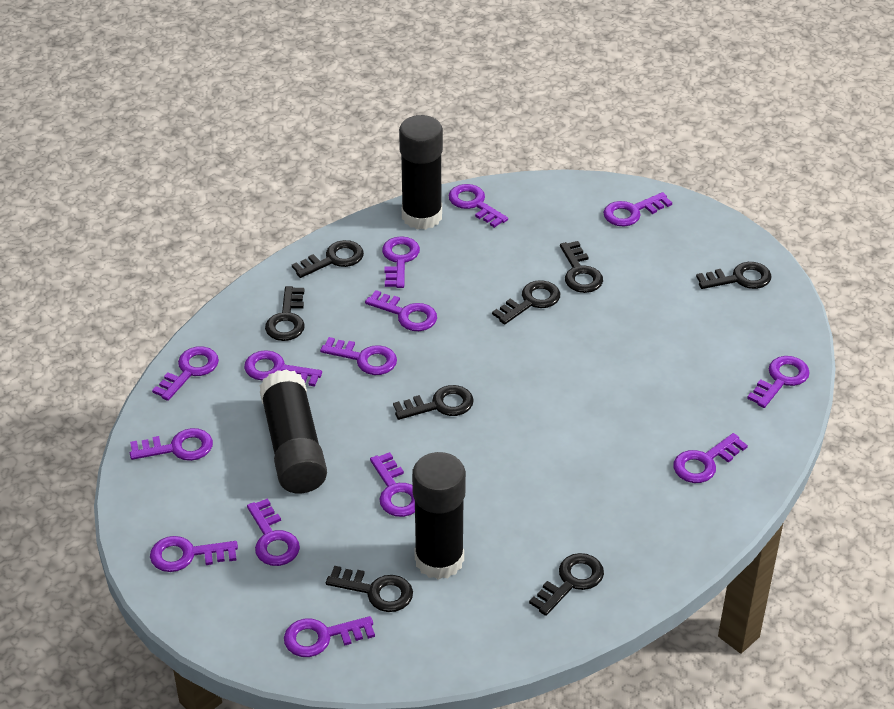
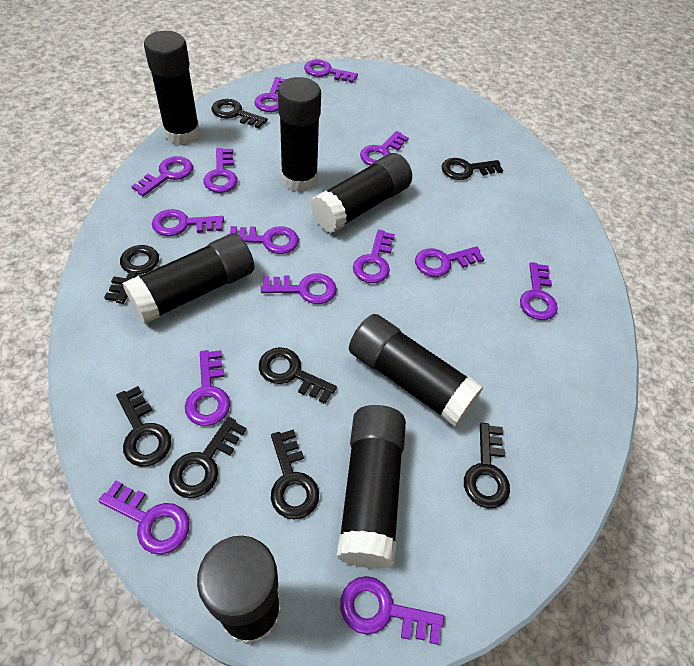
black glue stick: 3 -> 7

